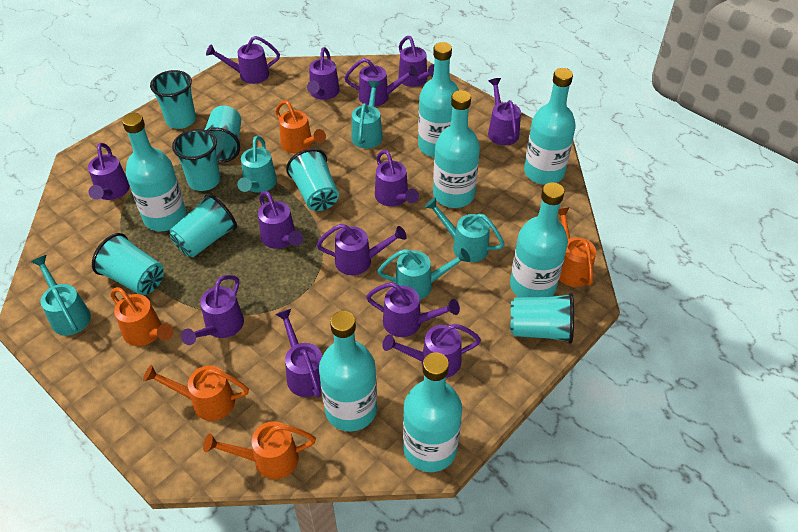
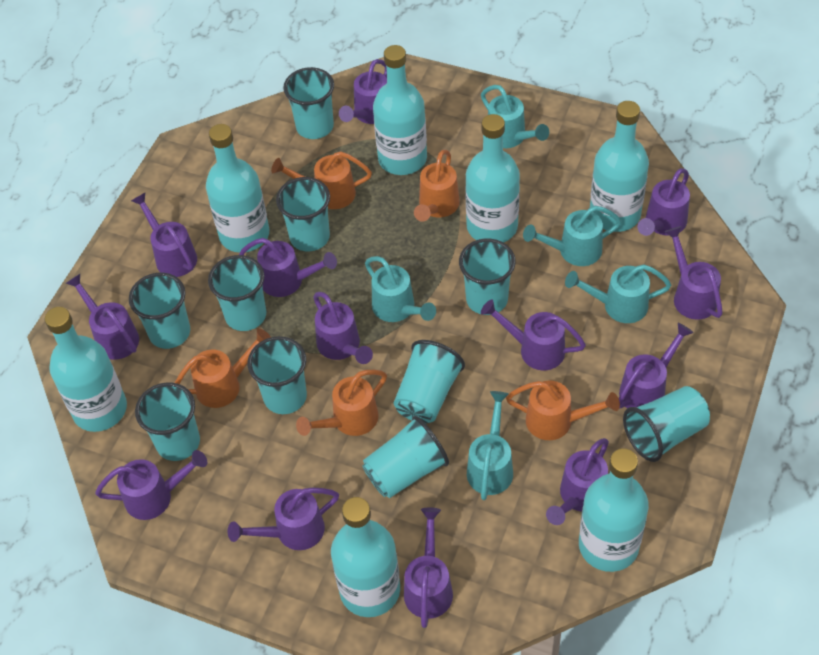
turquoise cup: 7 -> 10

